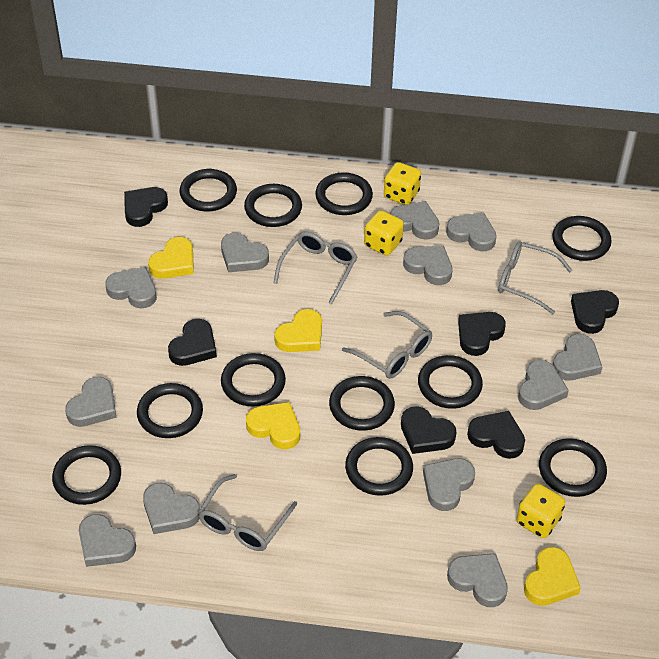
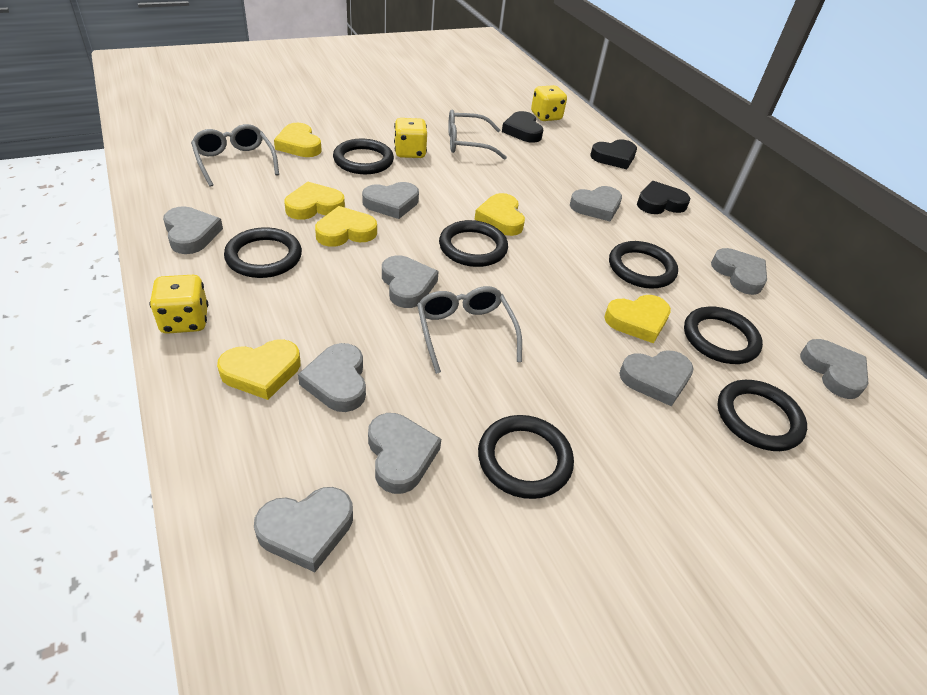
black heart: 6 -> 3
black ring: 11 -> 7
grey glasses: 4 -> 3
grey heart: 12 -> 10
yellow heart: 4 -> 6

